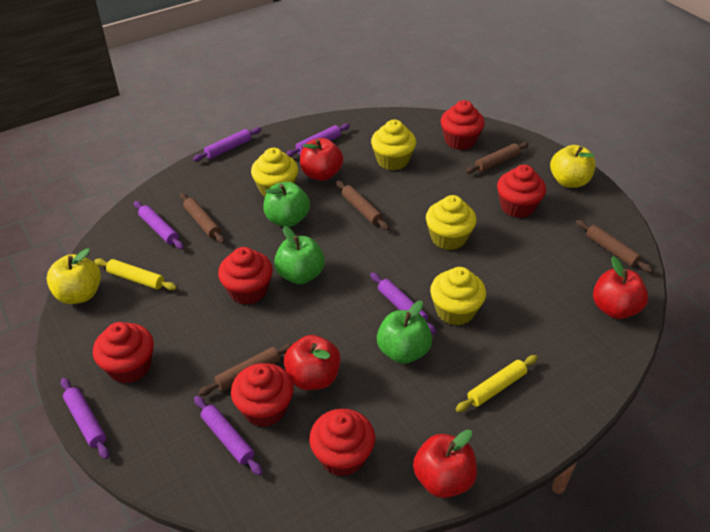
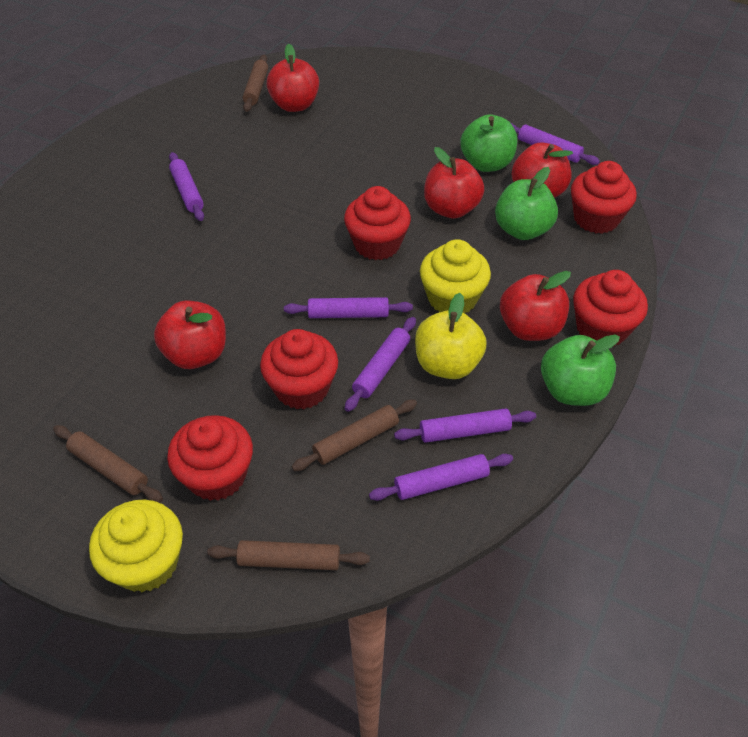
brown rolling pin: 5 -> 4
red apple: 4 -> 5
red cupcake: 6 -> 5
yellow apple: 2 -> 1
yellow cupcake: 4 -> 2
yellow rolling pin: 2 -> 0

